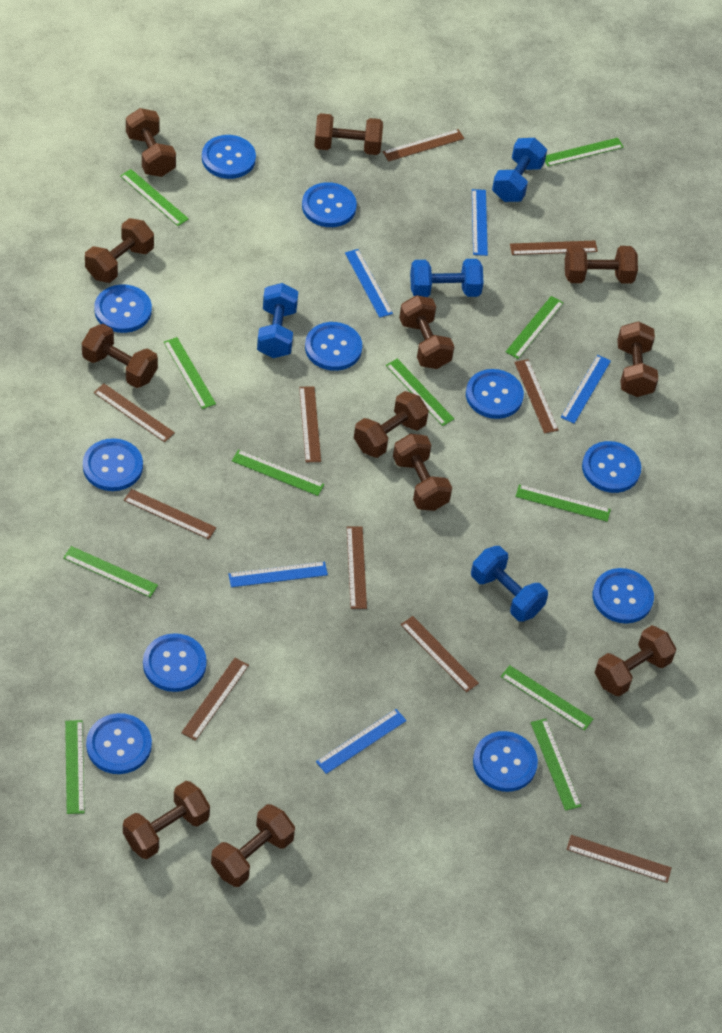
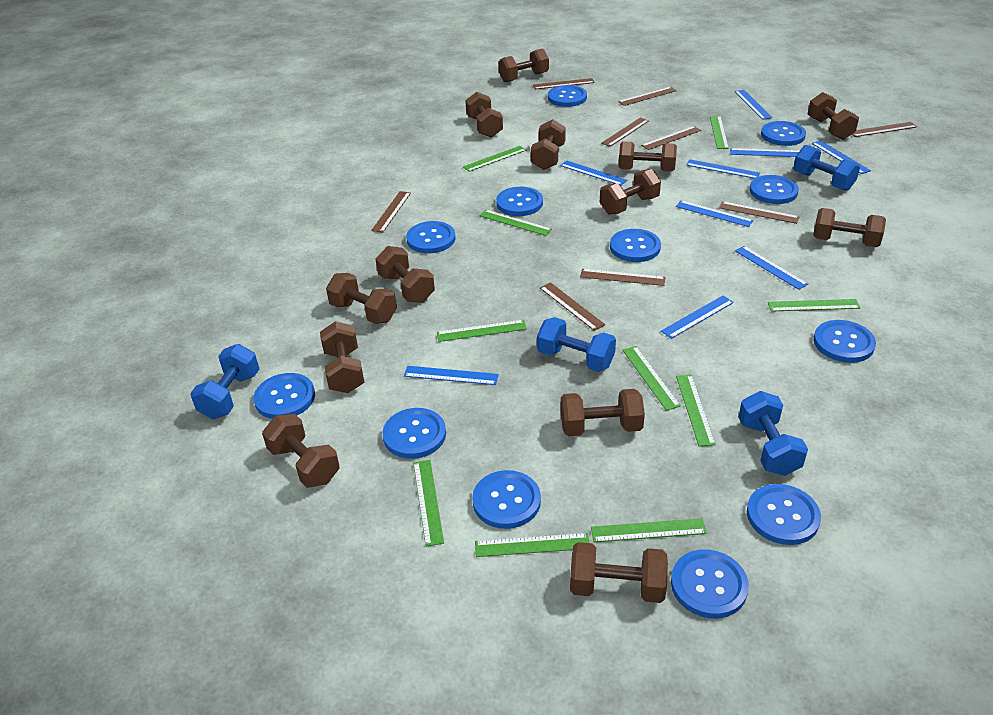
blue button: 11 -> 12
blue ruler: 5 -> 9
brown dumbbell: 12 -> 13
brown ruler: 10 -> 9
green ruler: 11 -> 10

